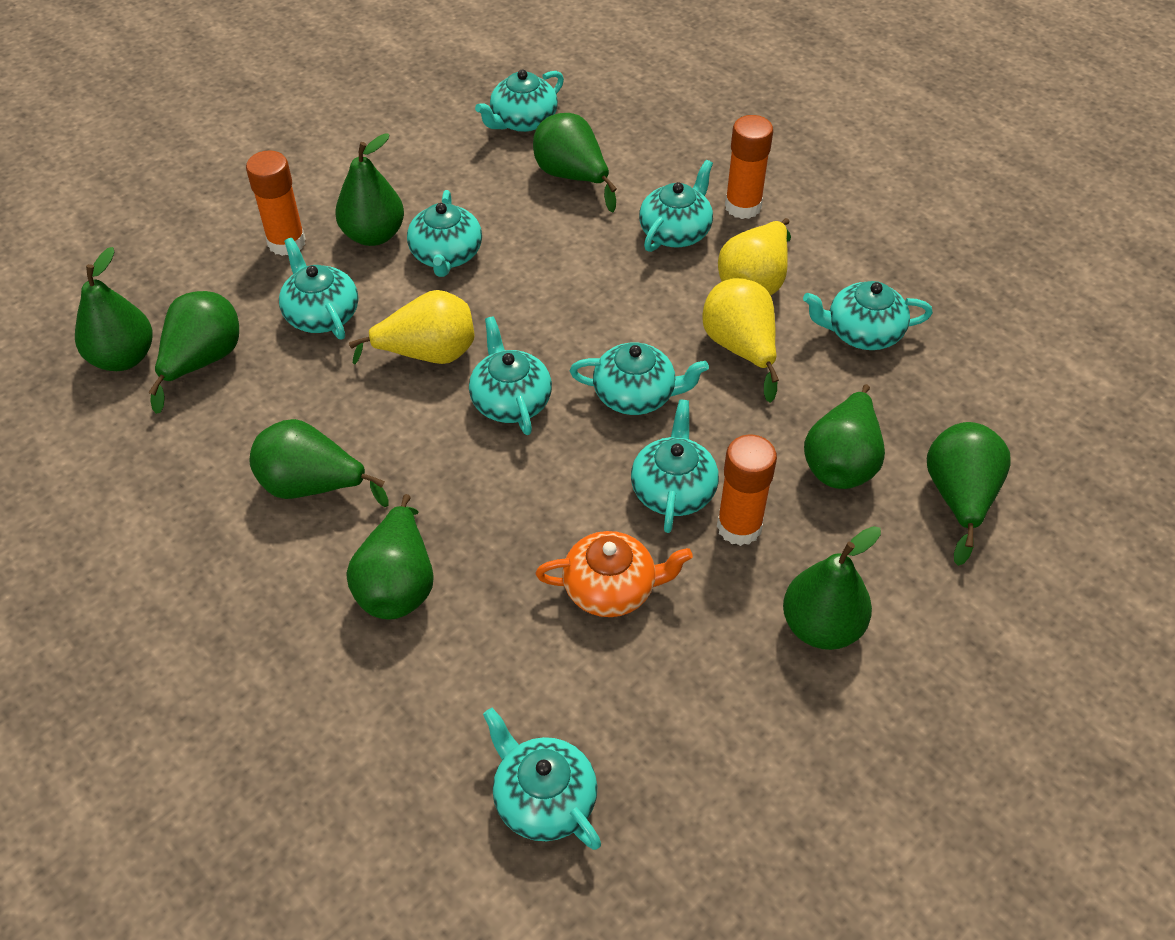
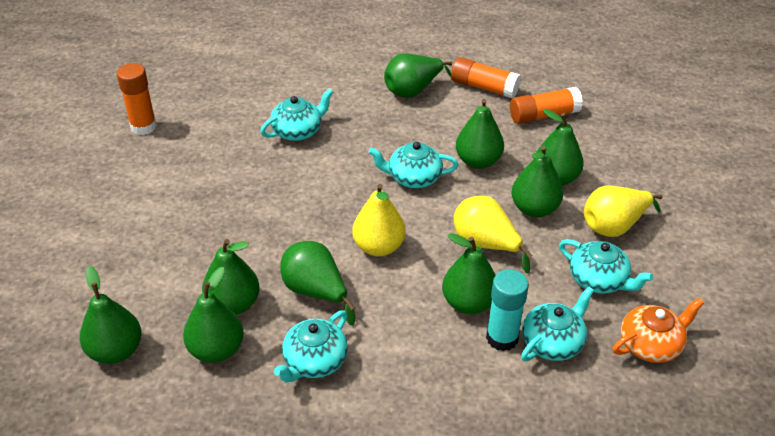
turquoise glue stick: 0 -> 1
turquoise teapot: 9 -> 5

